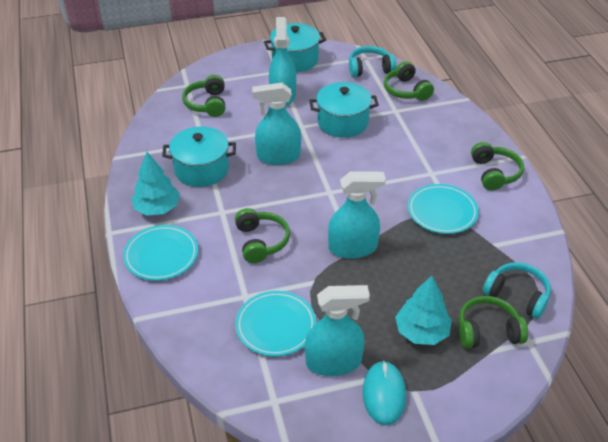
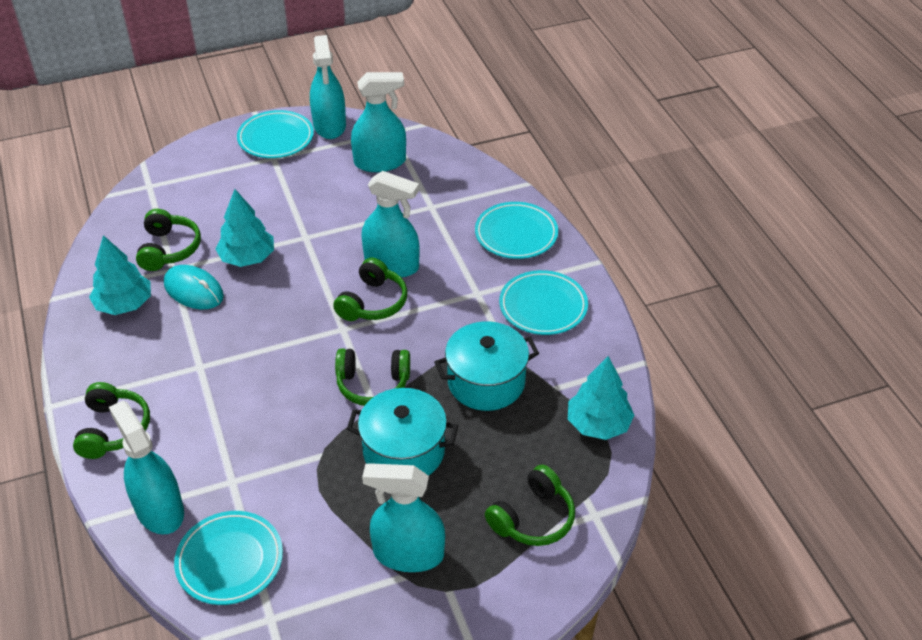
turquoise headphones: 2 -> 0
turquoise plate: 3 -> 4
turquoise pot: 3 -> 2
turquoise spray bottle: 4 -> 5
turquoise tree: 2 -> 3

